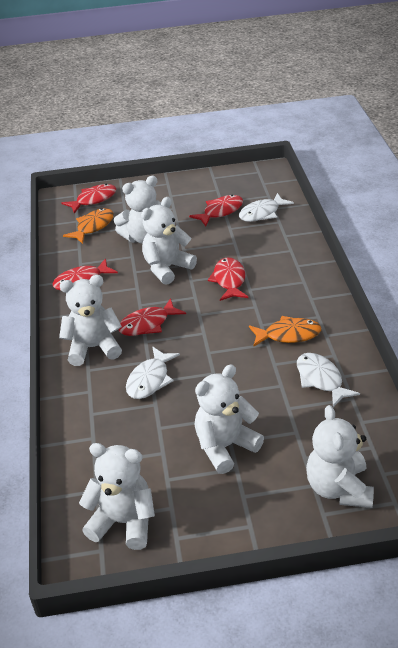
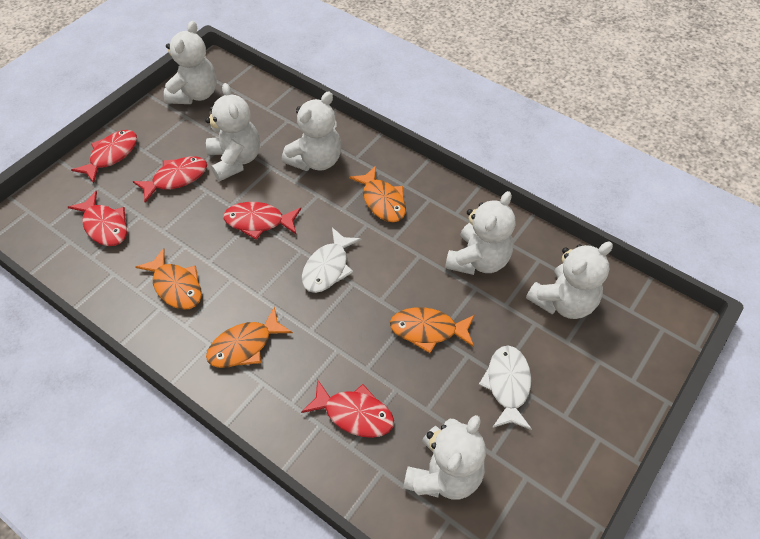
orange fish: 2 -> 4
white fish: 3 -> 2

